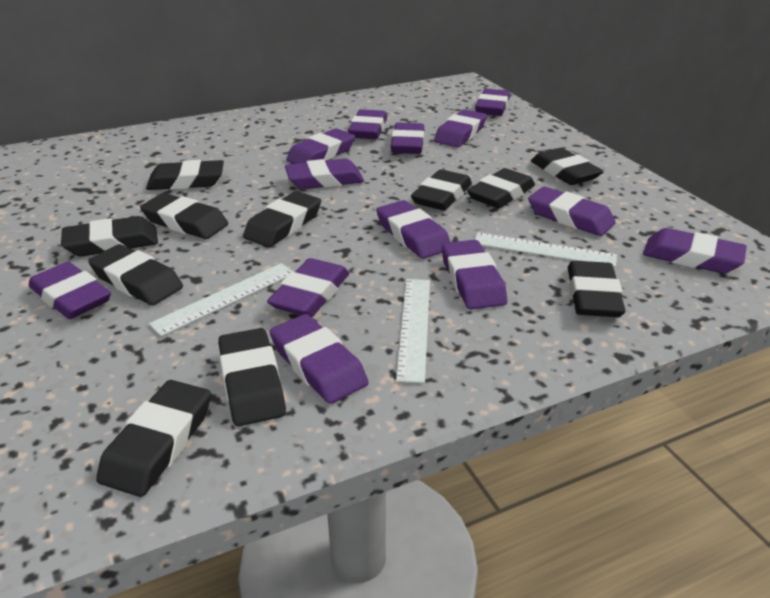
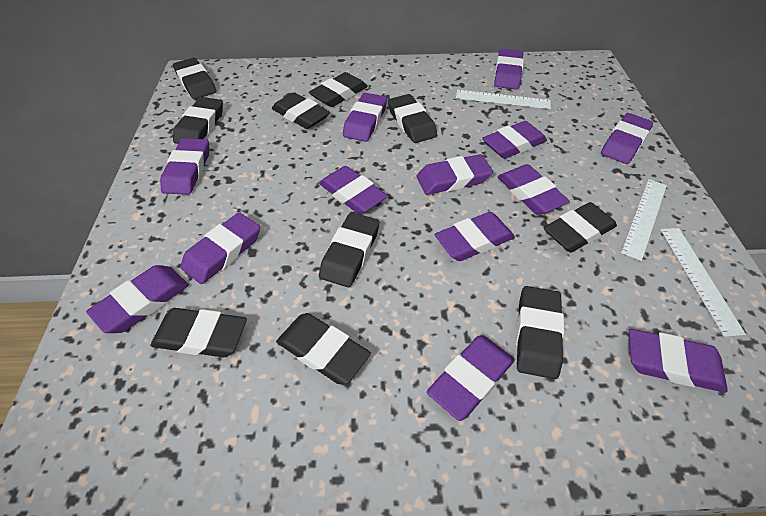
black eraser: 11 -> 10

